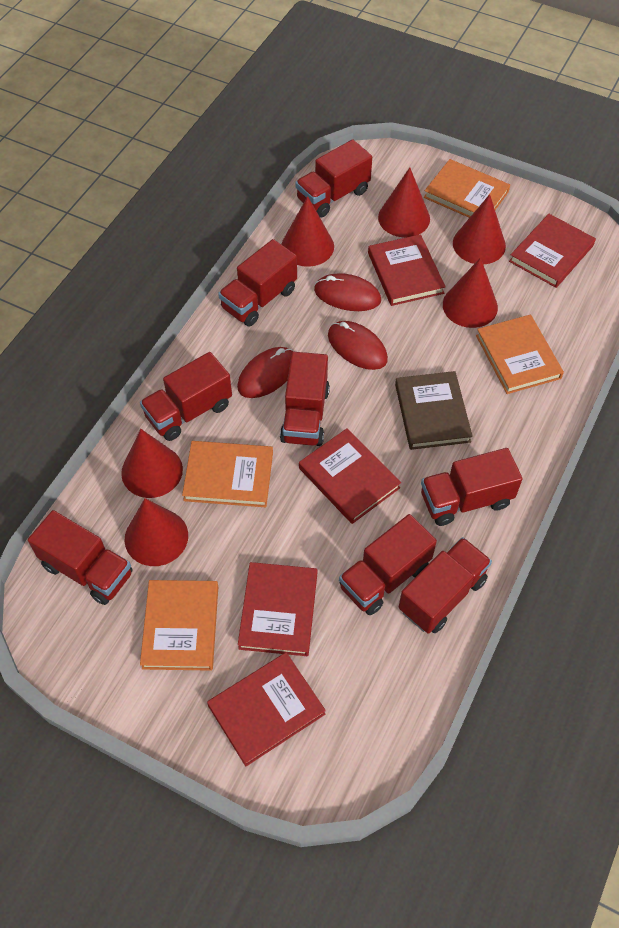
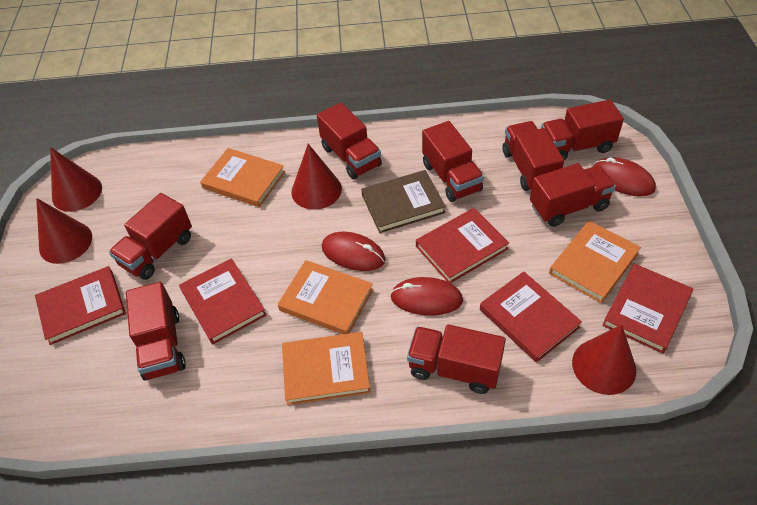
red cone: 6 -> 4

